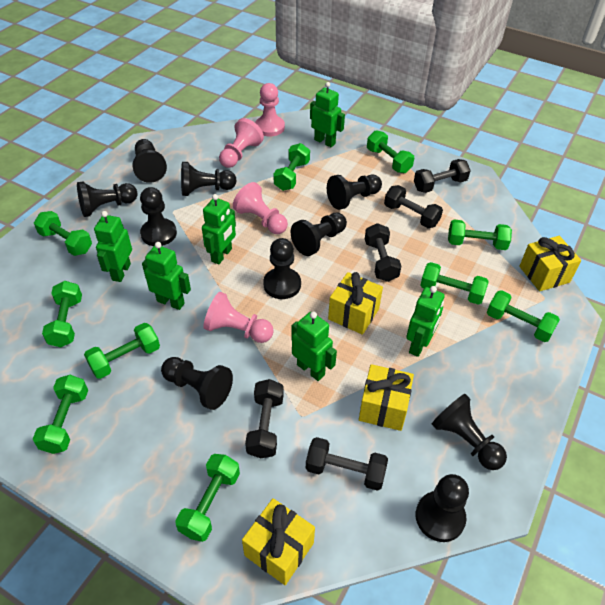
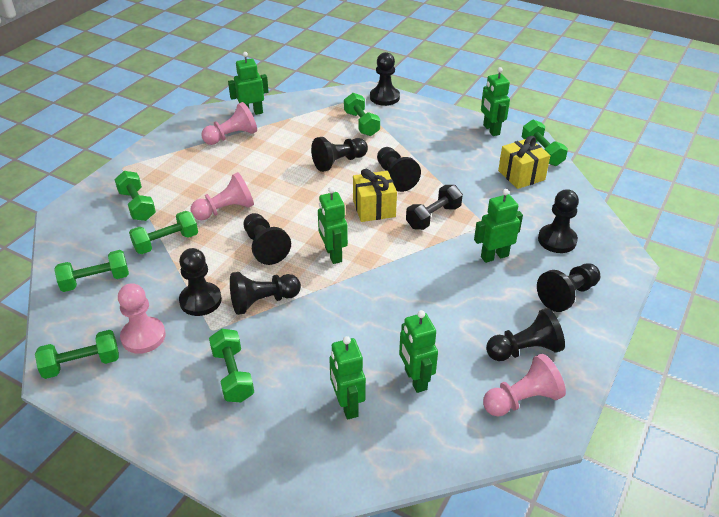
black dumbbell: 5 -> 1
black pawn: 10 -> 9
green dumbbell: 10 -> 7
yellow gift: 4 -> 2

